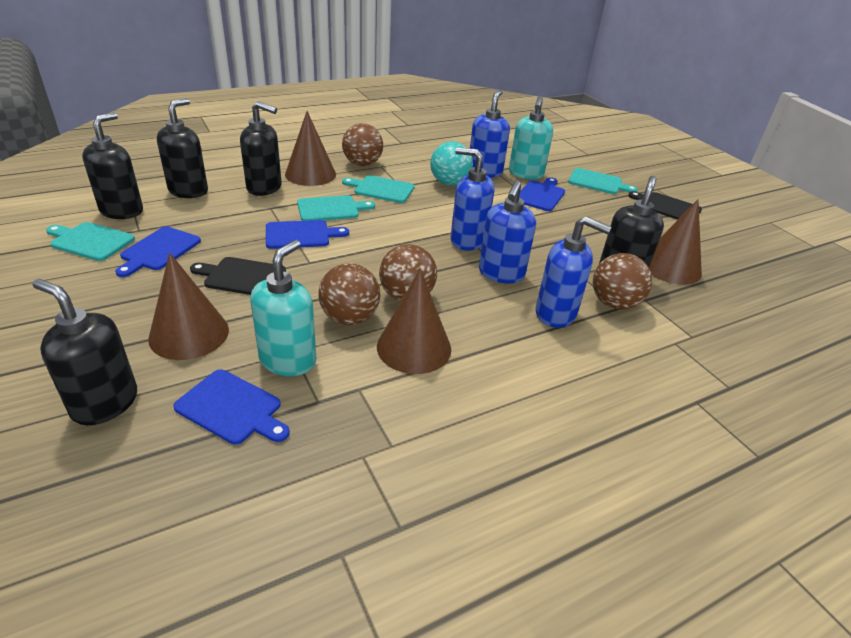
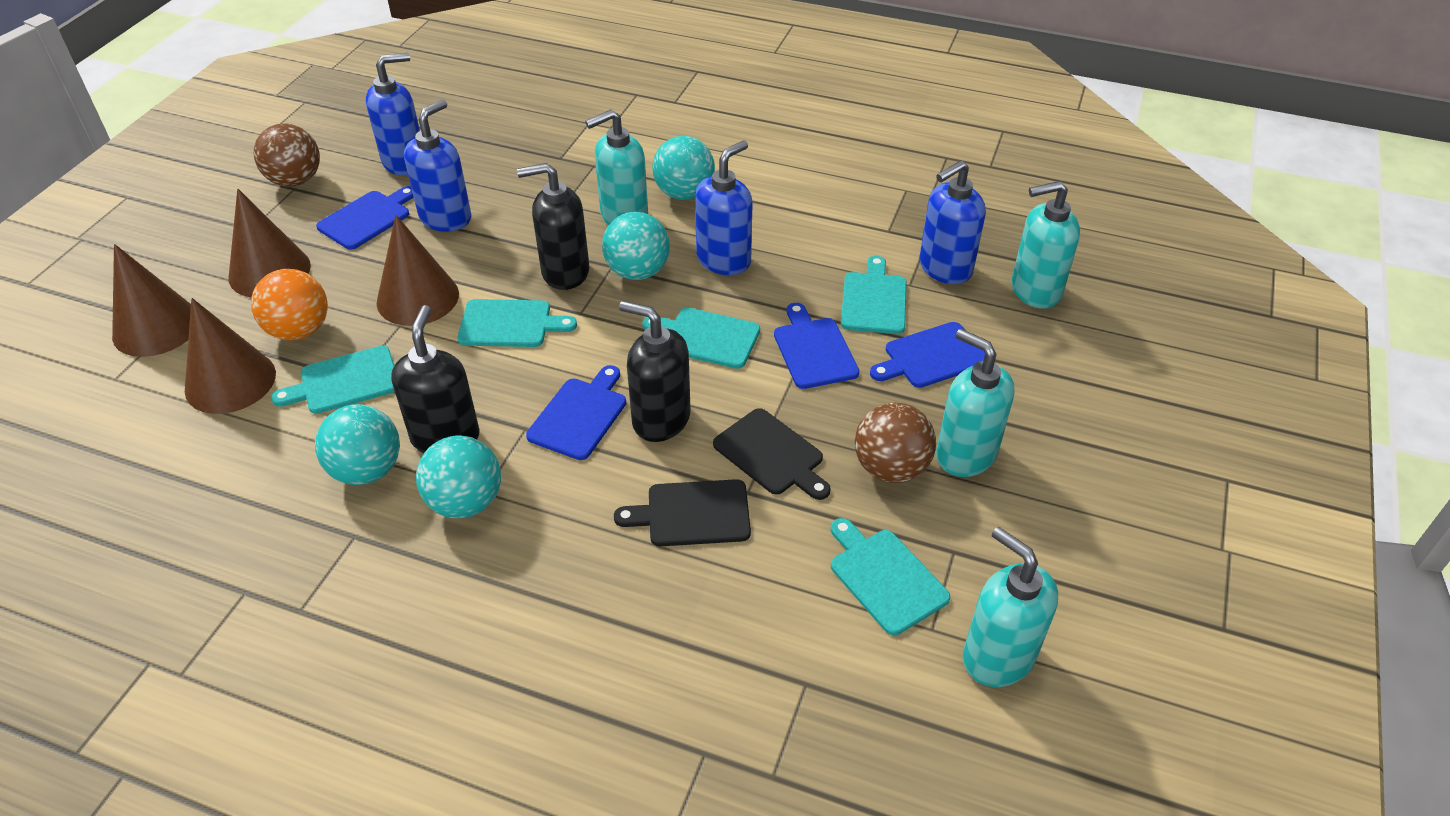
black soap dispenser: 5 -> 3
brown ball: 4 -> 2
orange ball: 0 -> 1
turquoise ball: 1 -> 4
turquoise cutting board: 4 -> 5
turquoise soap dispenser: 2 -> 4

